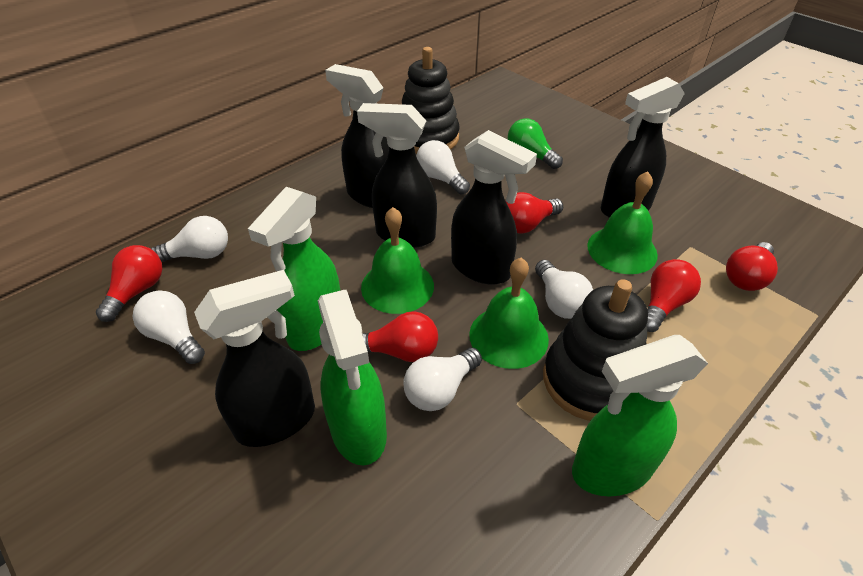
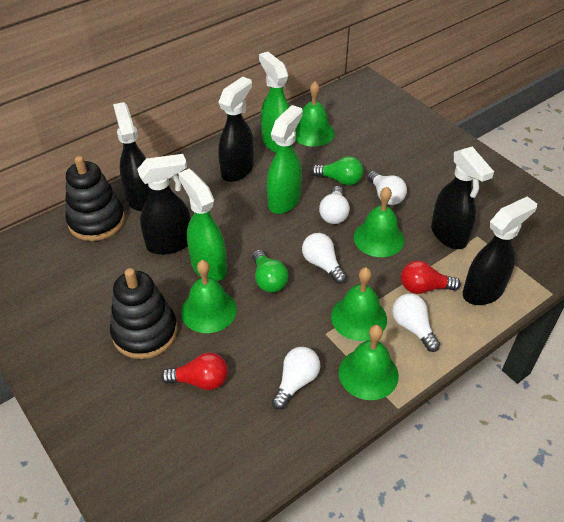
green bell: 3 -> 5
green light bulb: 1 -> 2
red light bulb: 5 -> 2

